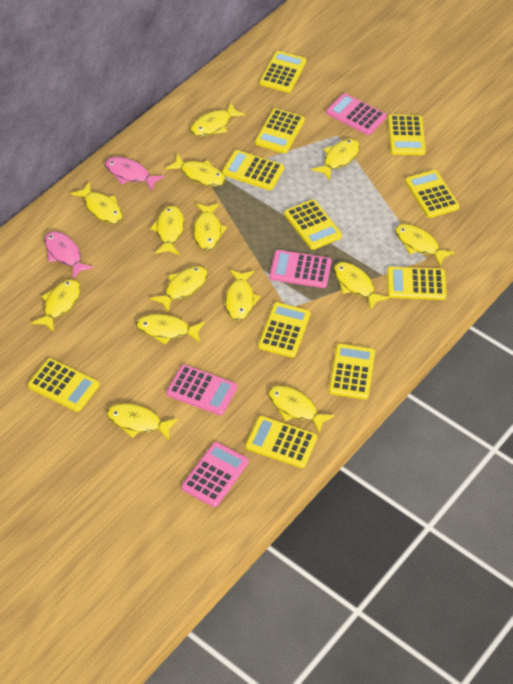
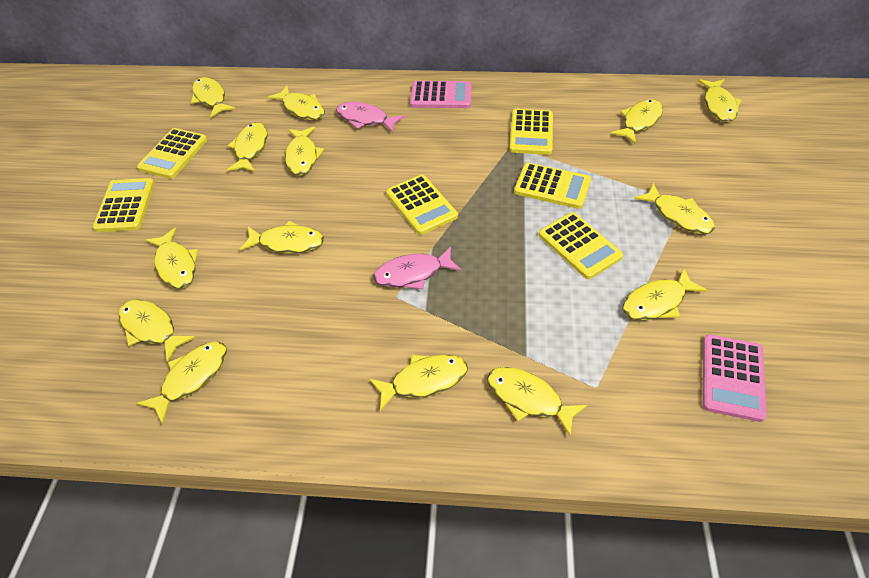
pink calculator: 4 -> 2
yellow calculator: 11 -> 6

